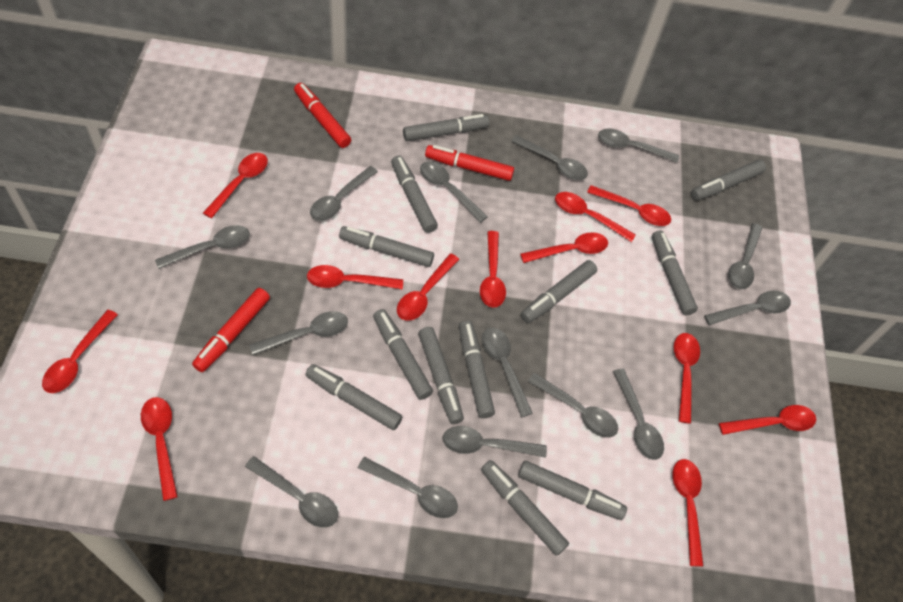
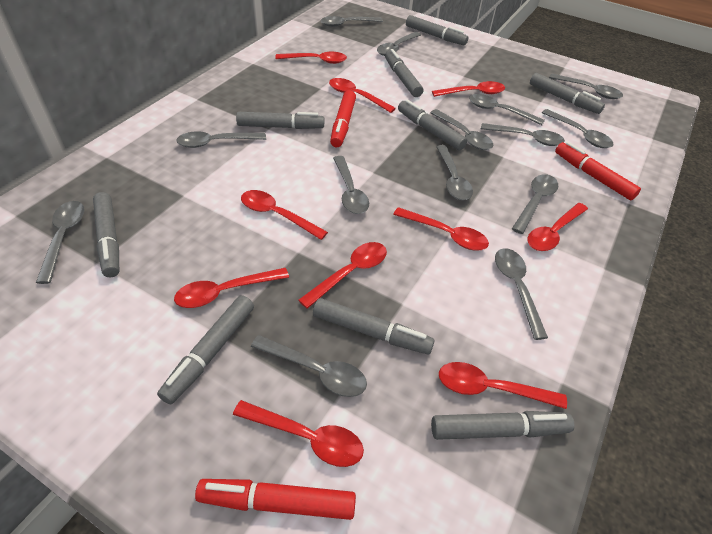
grey marker: 12 -> 9
red spoon: 12 -> 10

